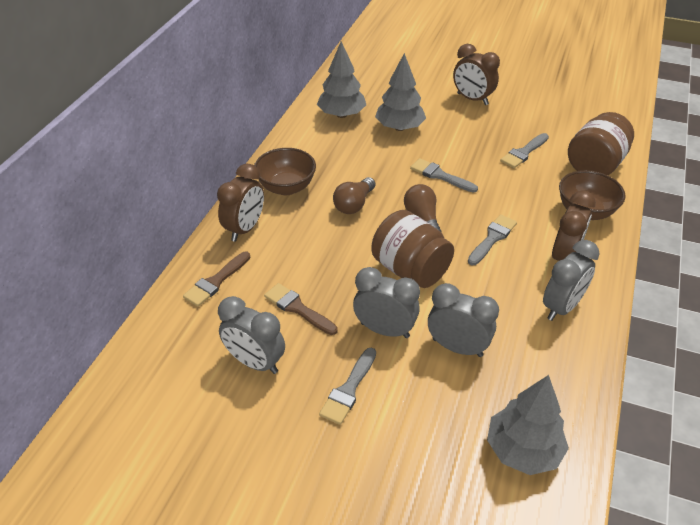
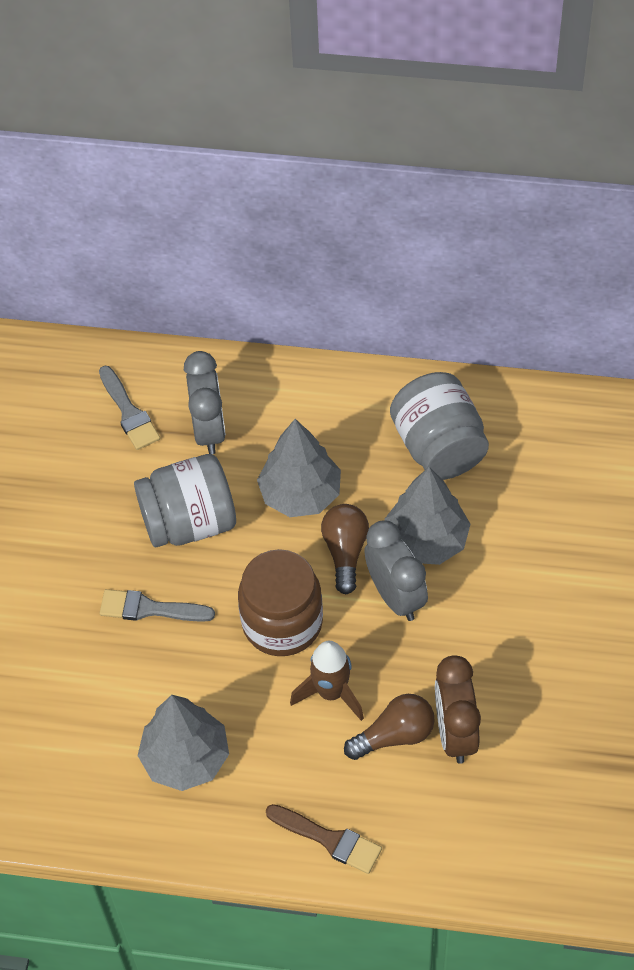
brown bowl: 2 -> 0
brown brush: 2 -> 1
brown clock: 3 -> 1
brown jar: 2 -> 1
brown rocket: 0 -> 1
grey brush: 4 -> 2
grey clock: 4 -> 2
grey jar: 0 -> 2

